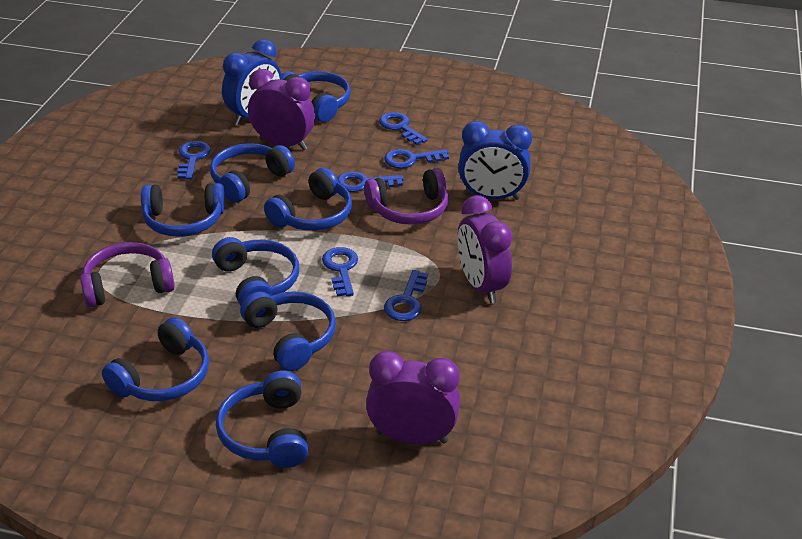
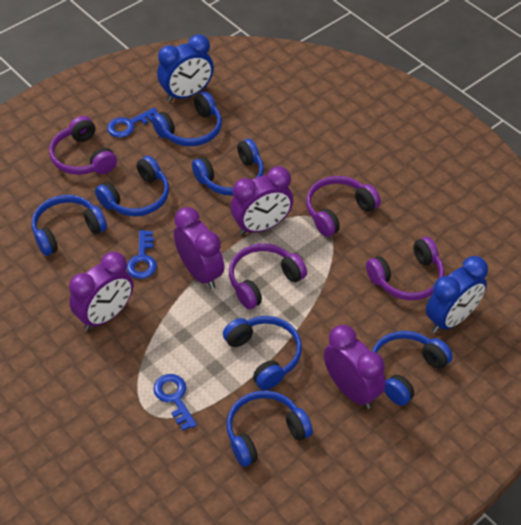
blue headphones: 8 -> 7
blue key: 6 -> 3
purple clock: 3 -> 4
purple headphones: 2 -> 4

